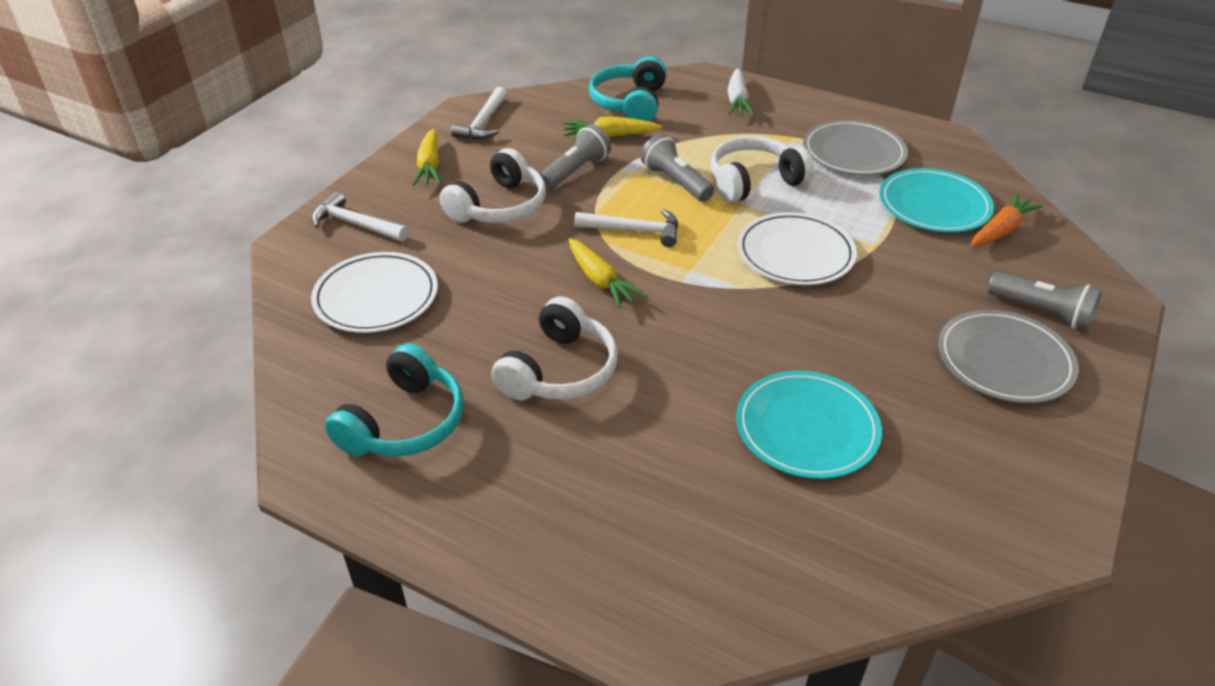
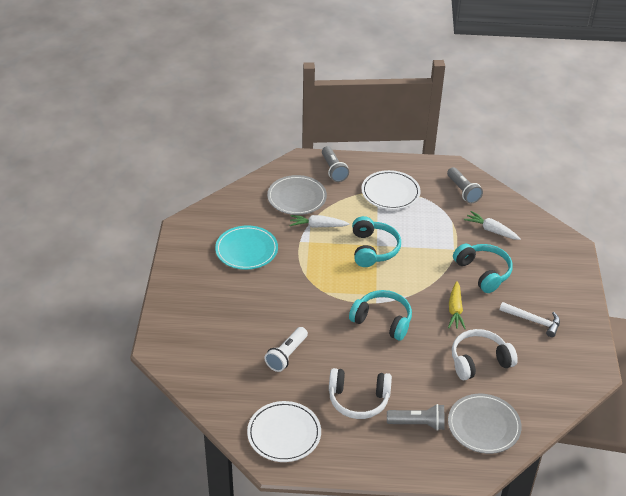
orange carrot: 1 -> 0
turquoise headphones: 2 -> 3
turquoise plate: 2 -> 1
white carrot: 1 -> 2
white flashlight: 0 -> 1
white hammer: 3 -> 1
white headphones: 3 -> 2
yellow carrot: 3 -> 1

